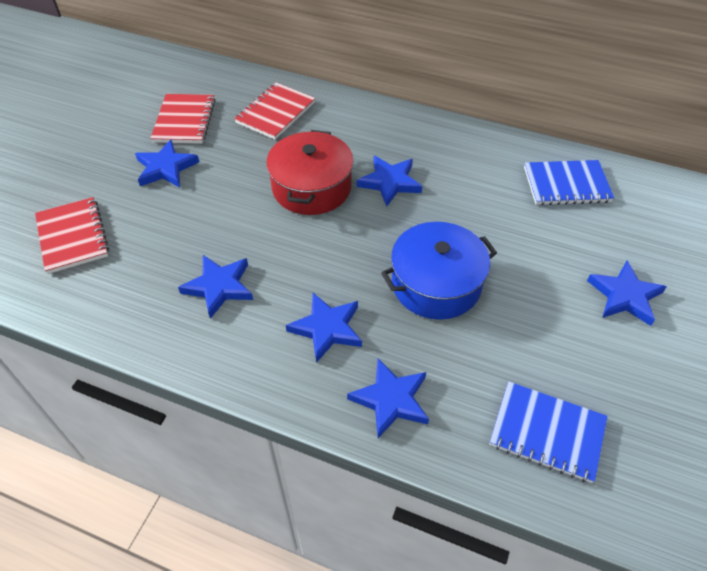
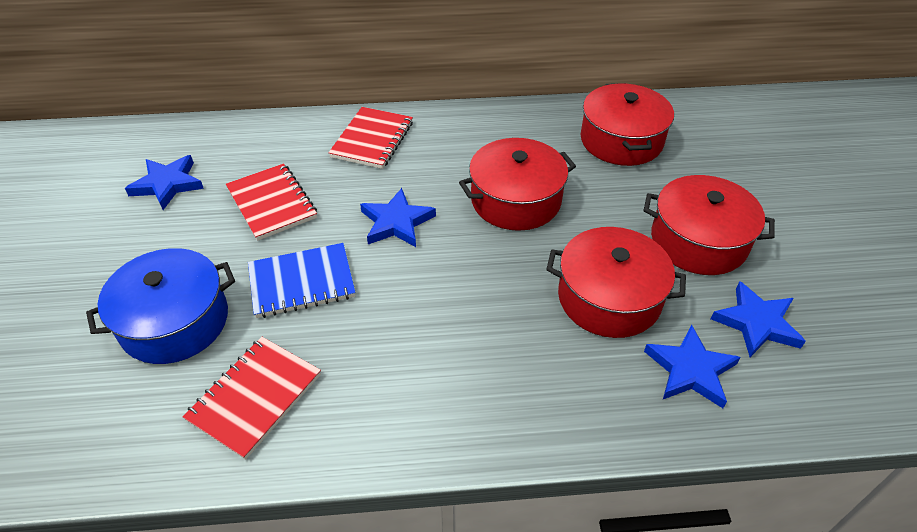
blue notebook: 2 -> 1
blue star: 6 -> 4
red pot: 1 -> 4

